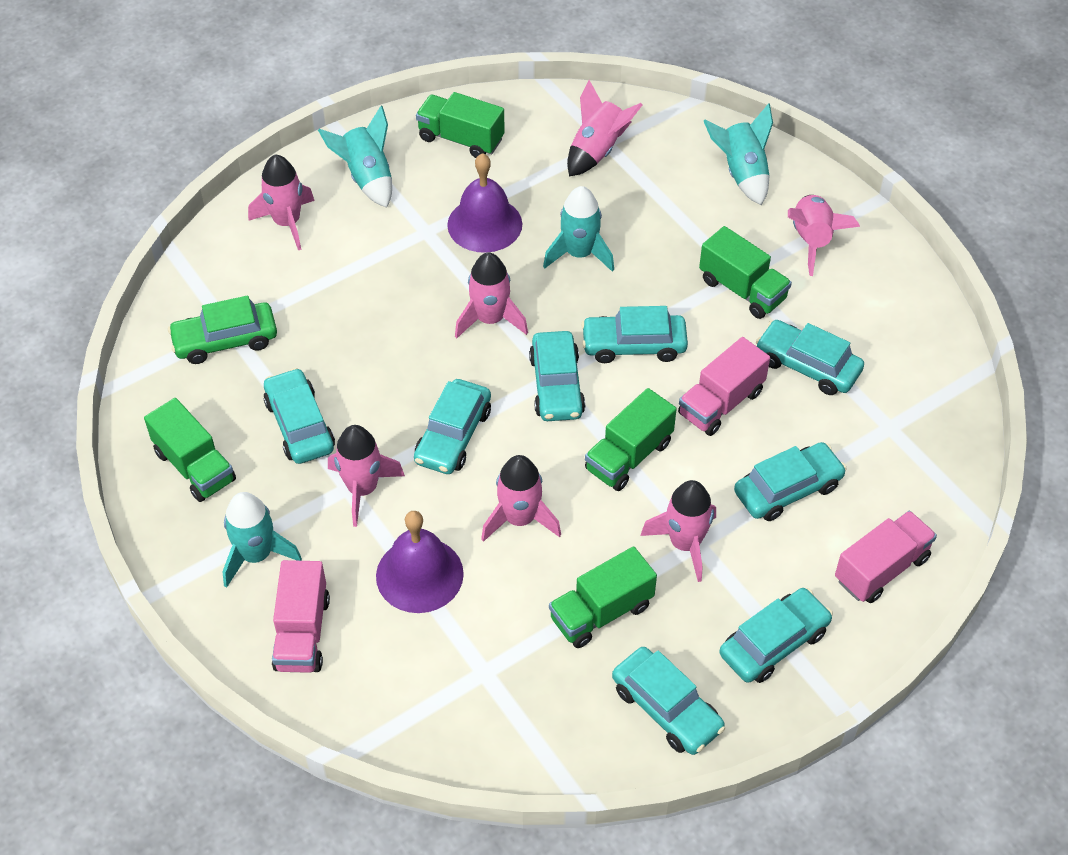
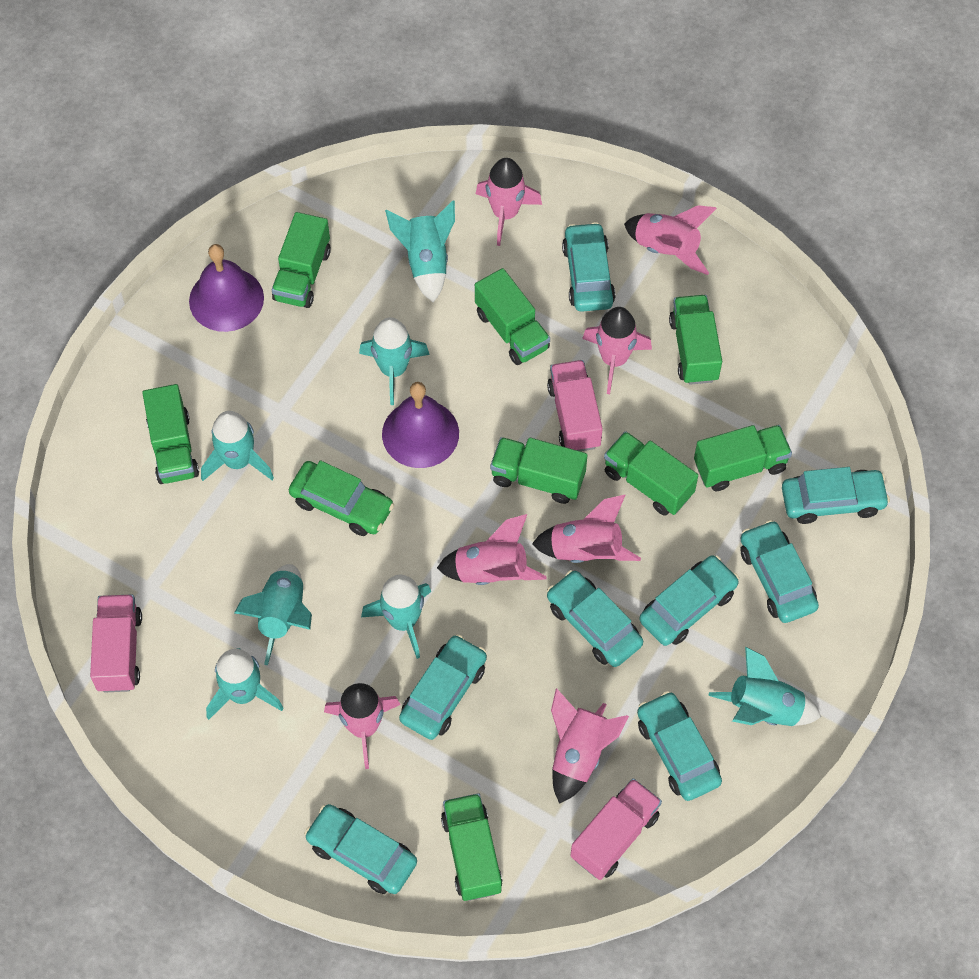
green truck: 5 -> 8
turquoise rocket: 4 -> 7

